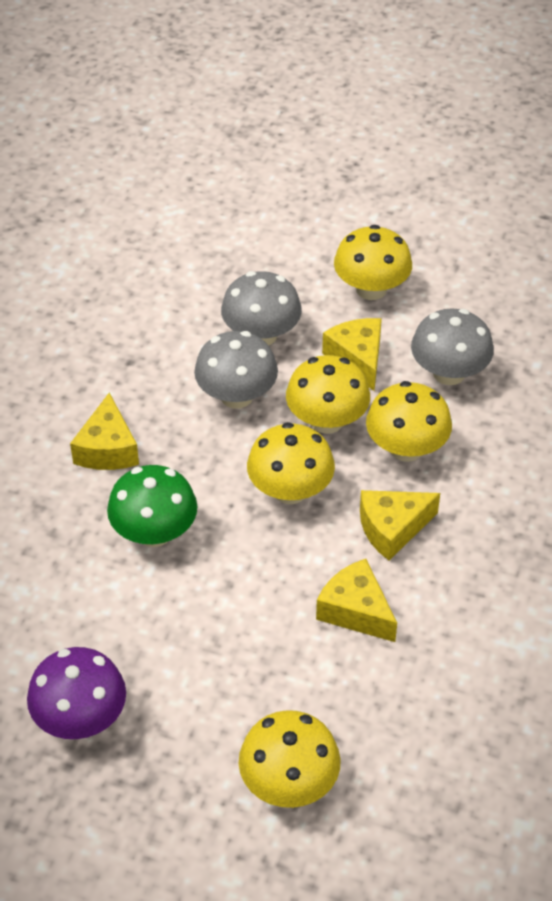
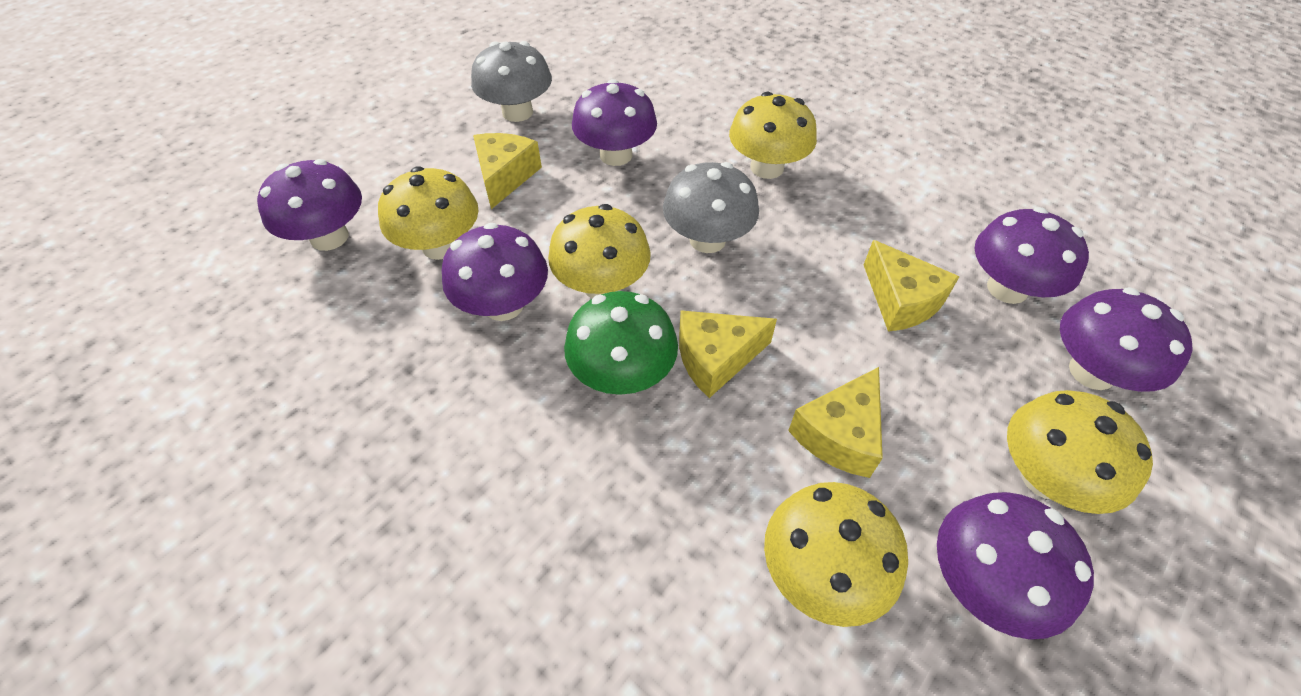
grey mushroom: 3 -> 2
purple mushroom: 1 -> 6

